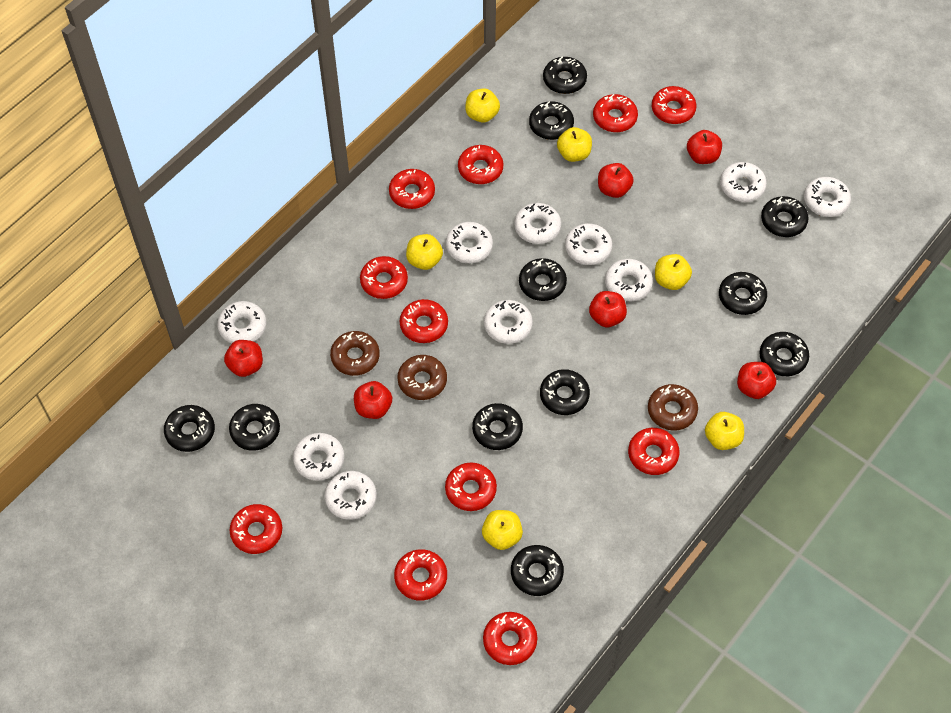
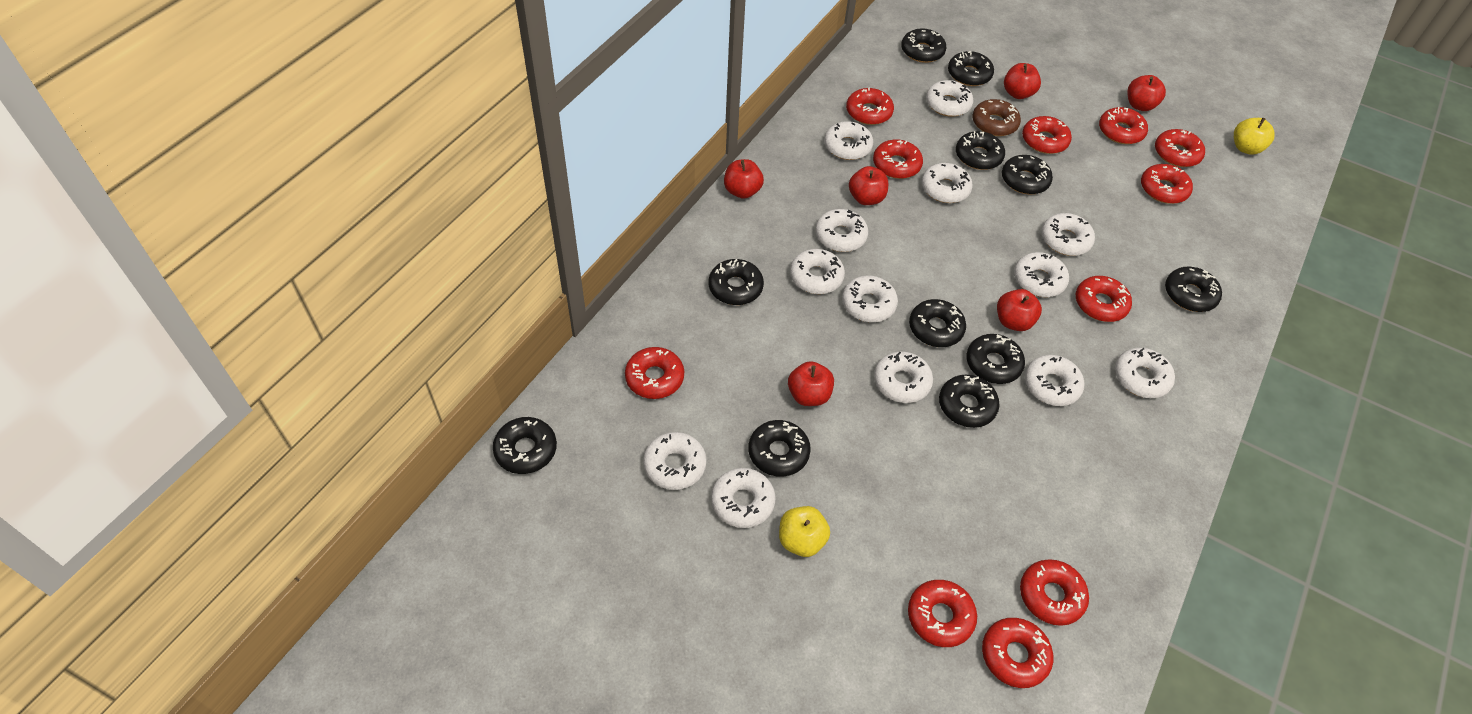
brown donut: 3 -> 1
white donut: 10 -> 13
yellow apple: 6 -> 2

